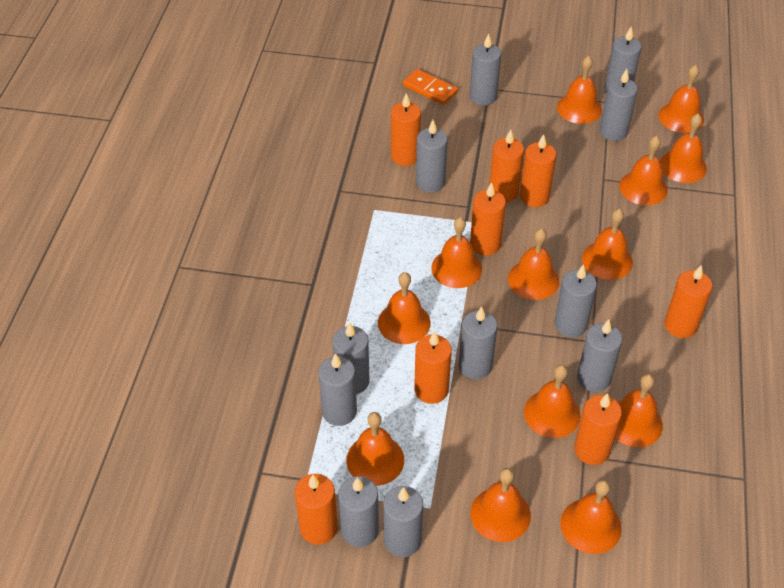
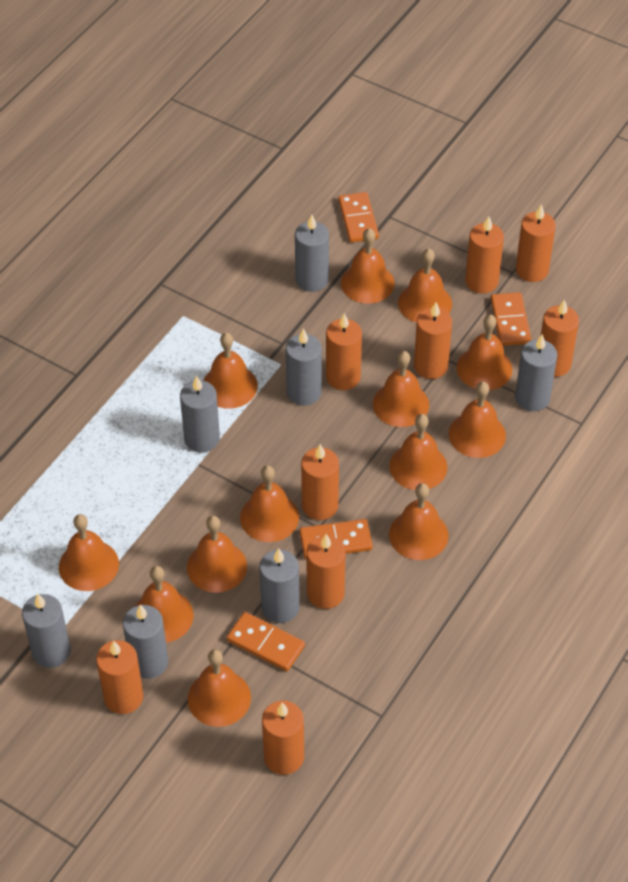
grey candle: 11 -> 7
orange candle: 8 -> 9
orange domino: 1 -> 4

